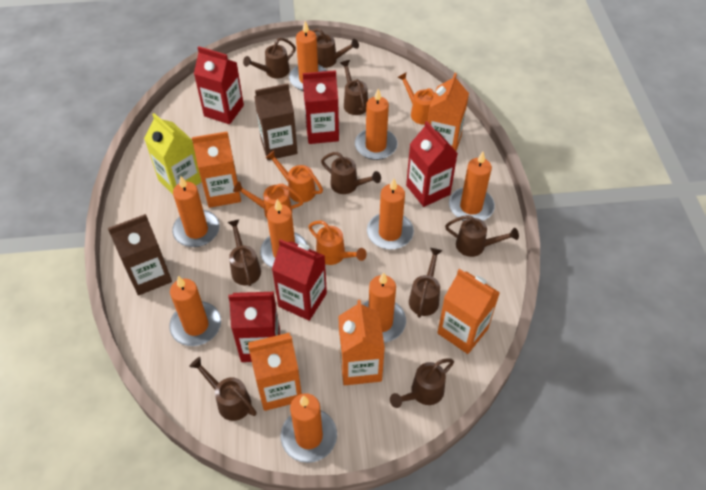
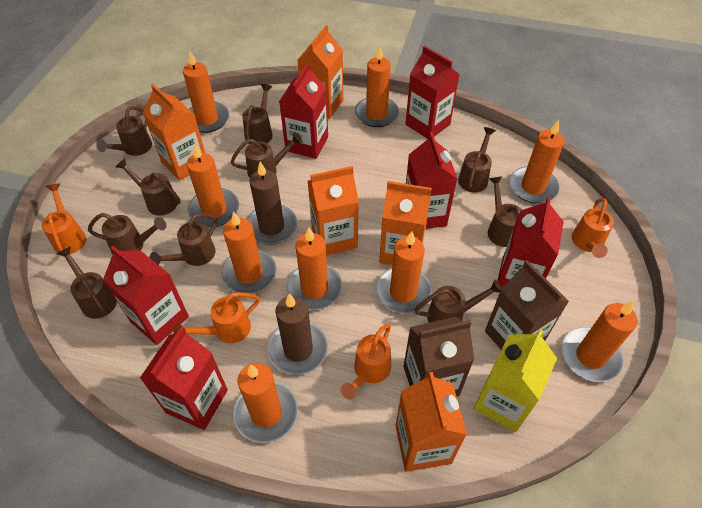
brown candle: 0 -> 2
brown watering can: 9 -> 10
red carton: 5 -> 6

